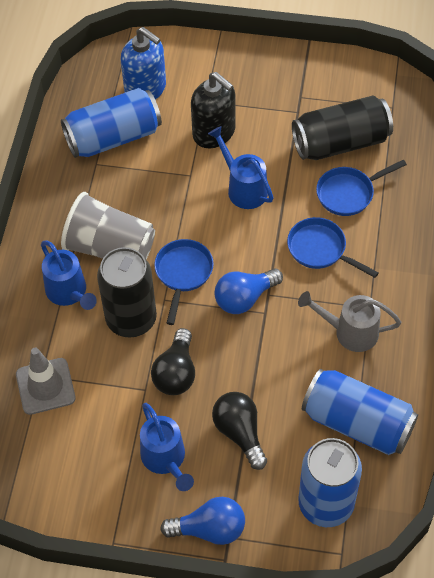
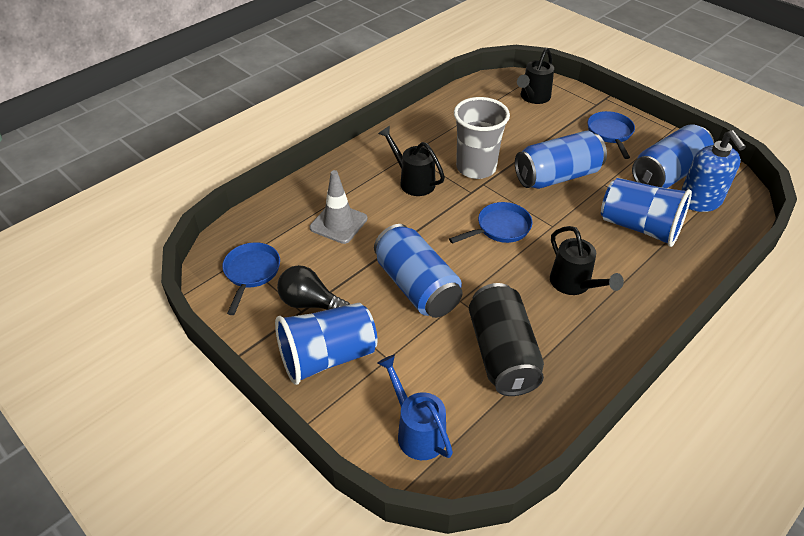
black can: 2 -> 1
black light bulb: 2 -> 1
black soap dispenser: 1 -> 0
black watering can: 0 -> 3
blue cup: 0 -> 2
blue light bulb: 2 -> 0
blue watering can: 3 -> 1
grey watering can: 1 -> 0

